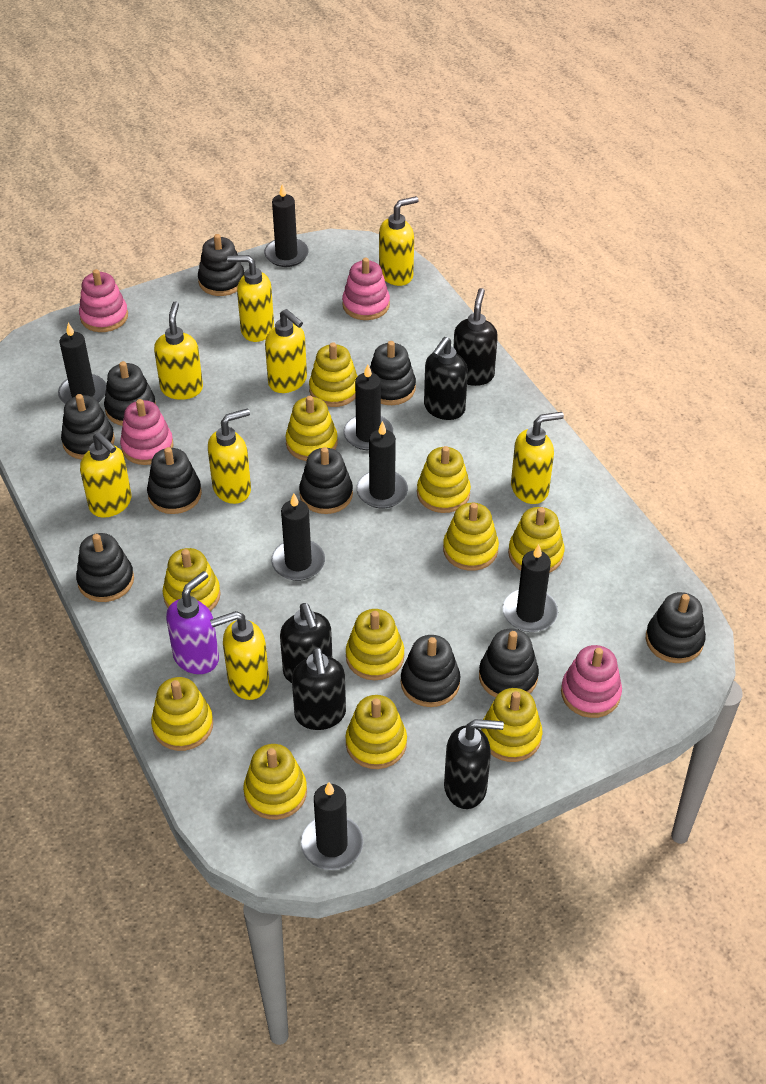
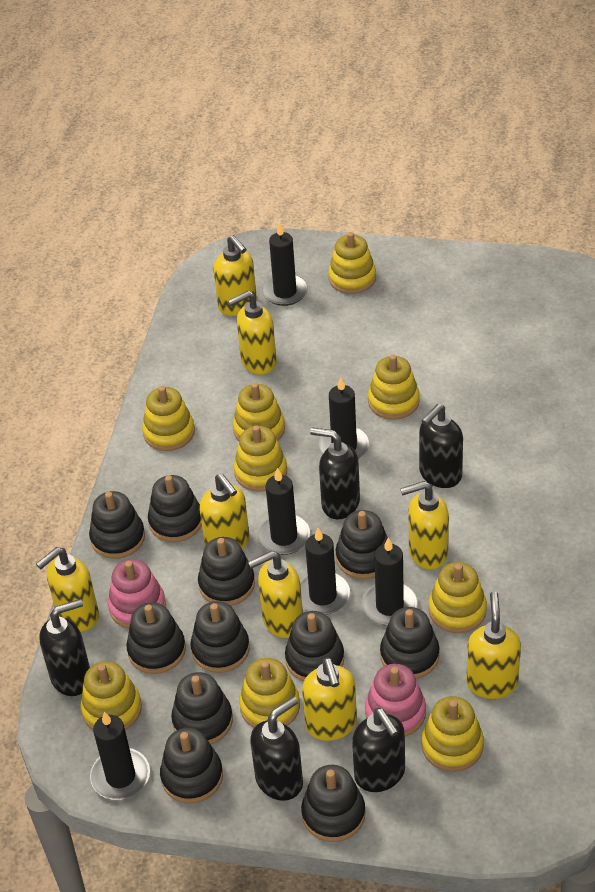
black candle: 7 -> 6
black stacking toy: 10 -> 11
pink stacking toy: 4 -> 2
purple soap dispenser: 1 -> 0
yellow stacking toy: 11 -> 9

